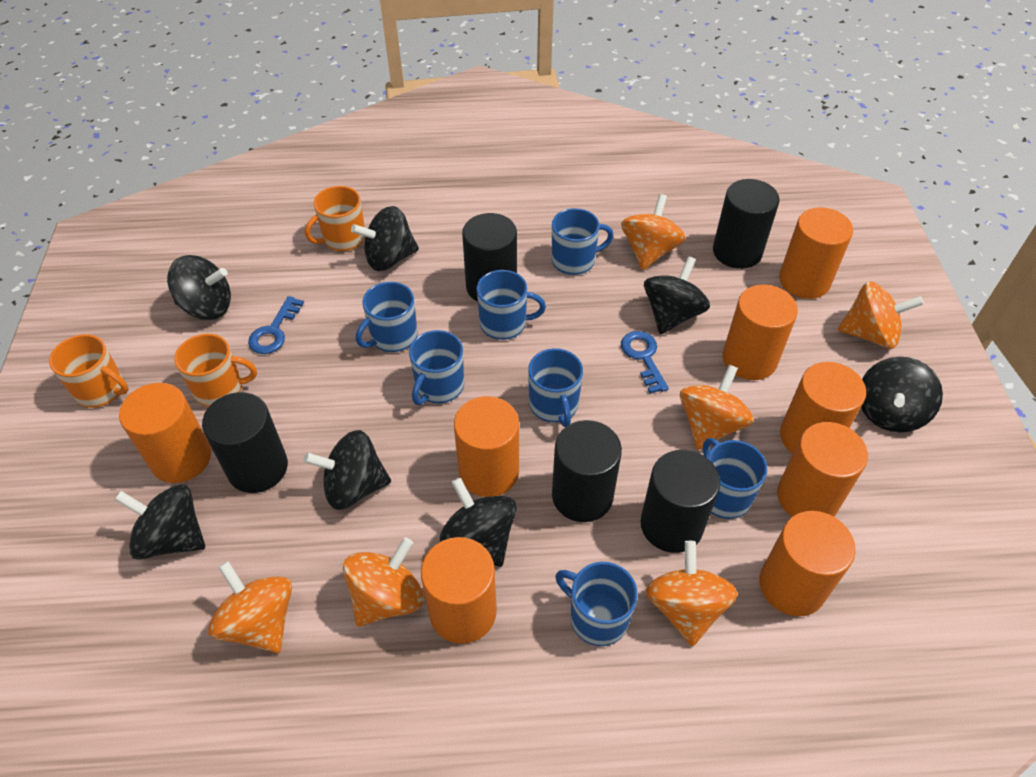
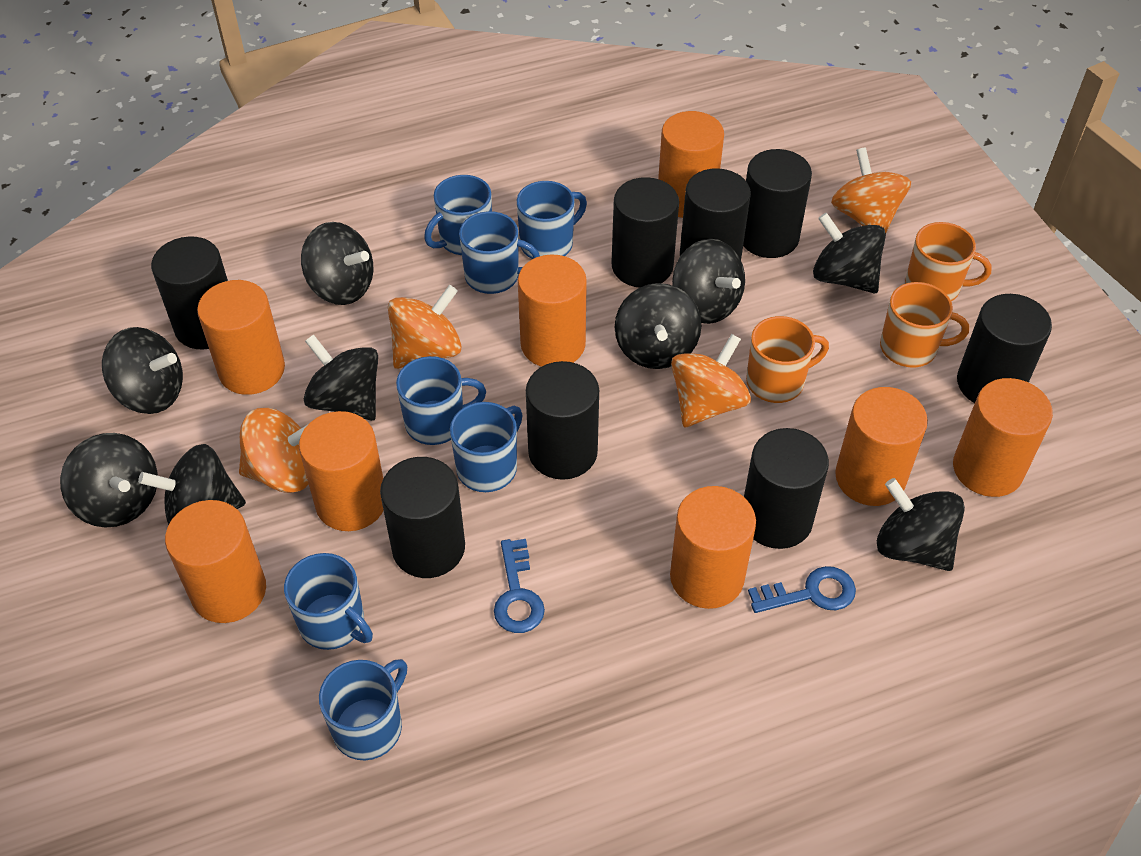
black cylinder: 5 -> 8
black spinning top: 7 -> 9
orange spinning top: 6 -> 4

